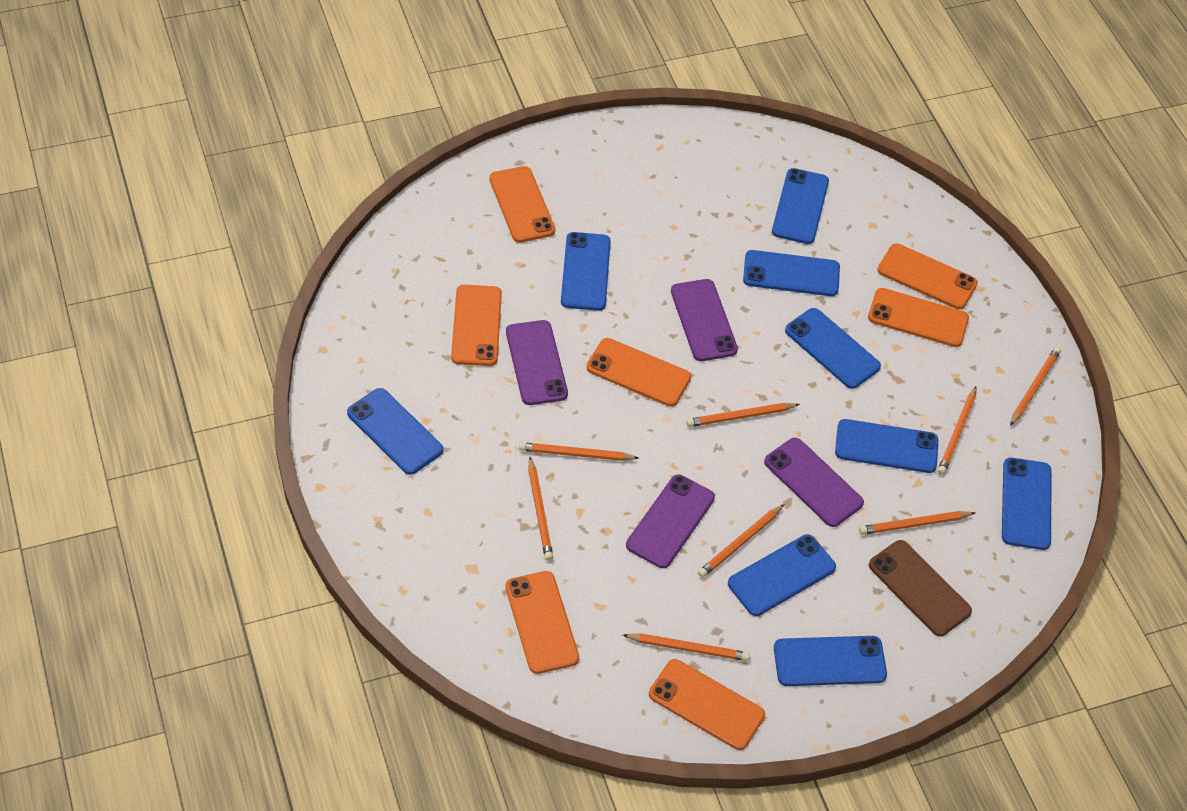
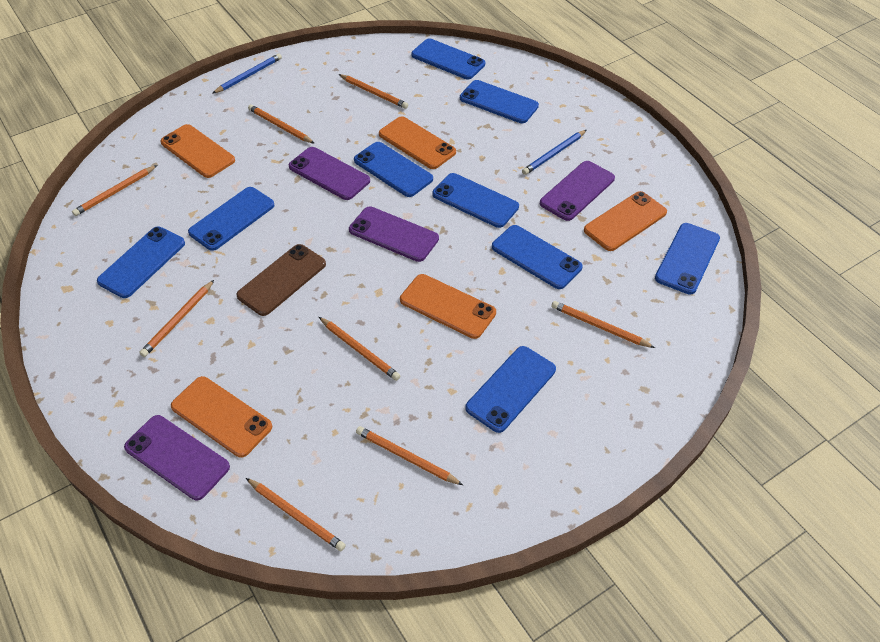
blue pencil: 0 -> 2
orange phone: 7 -> 5

